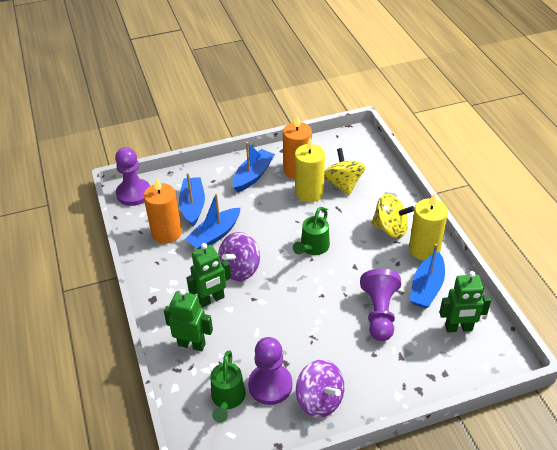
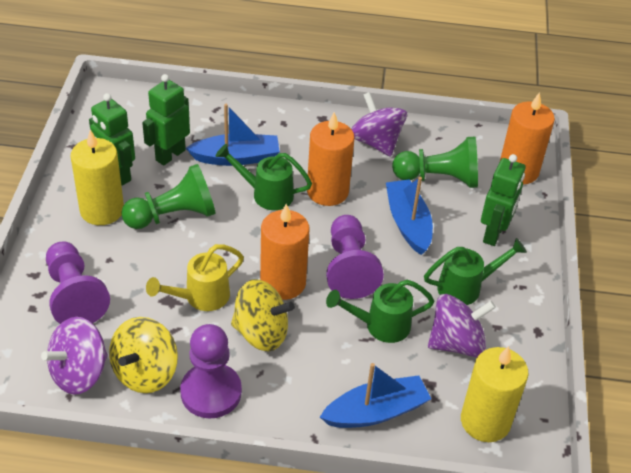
blue boat: 4 -> 3
green pawn: 0 -> 2
green watering can: 2 -> 3
orange candle: 2 -> 3
purple spinning top: 2 -> 3
yellow watering can: 0 -> 1

